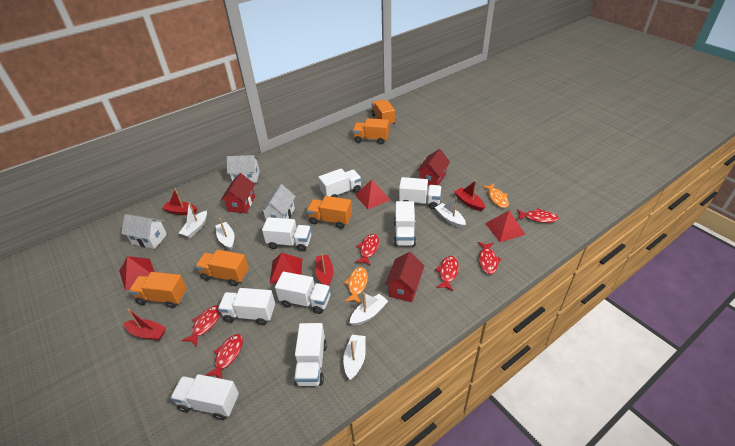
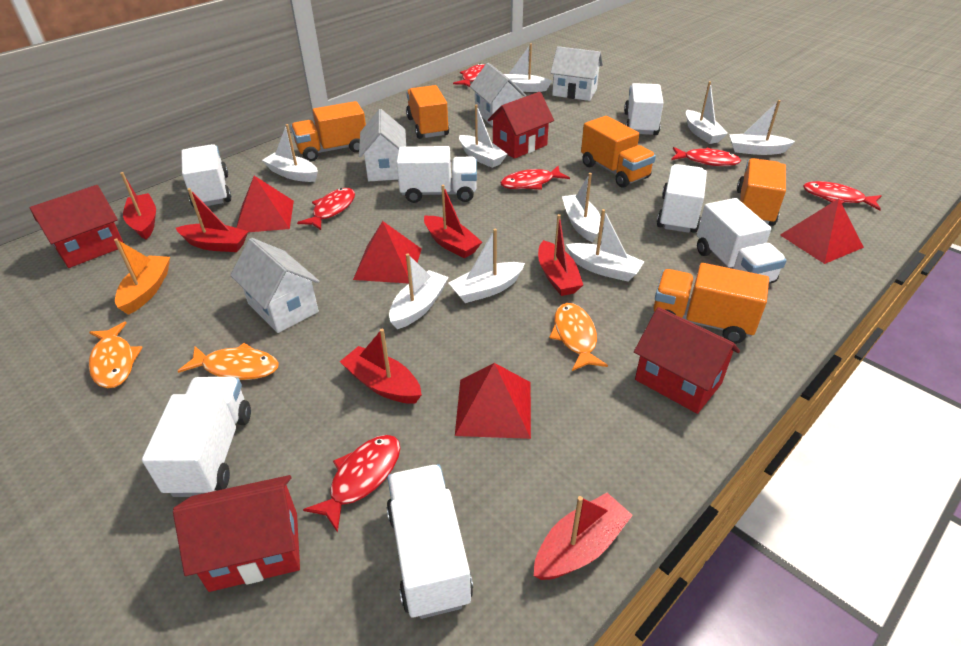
orange boat: 0 -> 1
orange fish: 2 -> 3
red boat: 4 -> 6
red house: 3 -> 4
white boat: 5 -> 9
white house: 3 -> 4
white truck: 8 -> 7

